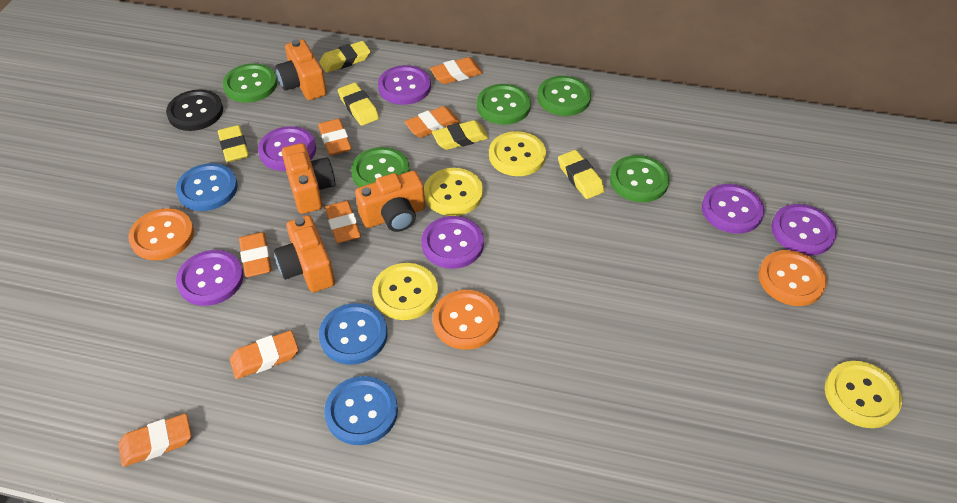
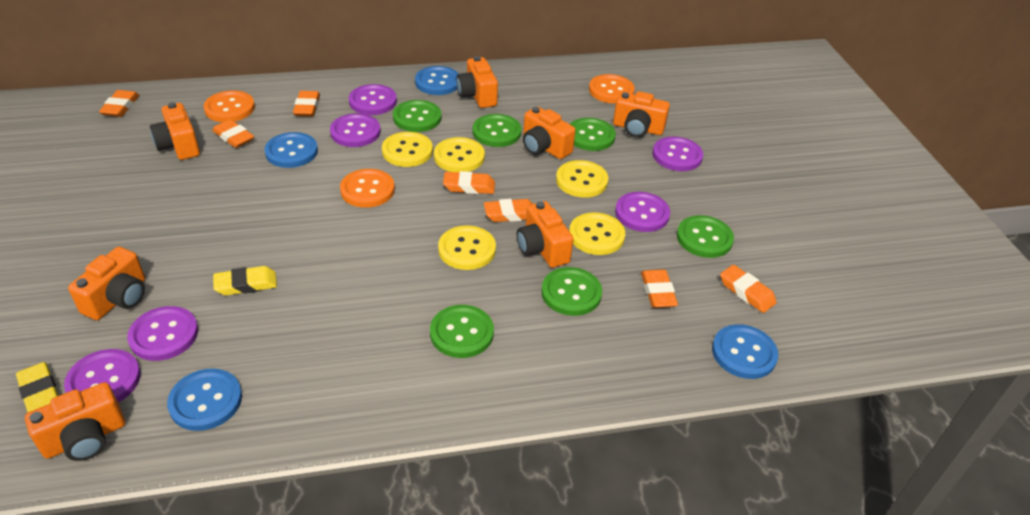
black button: 1 -> 0
blue button: 3 -> 4
green button: 5 -> 6
orange camera: 4 -> 7
yellow button: 4 -> 5
yellow eraser: 5 -> 2

